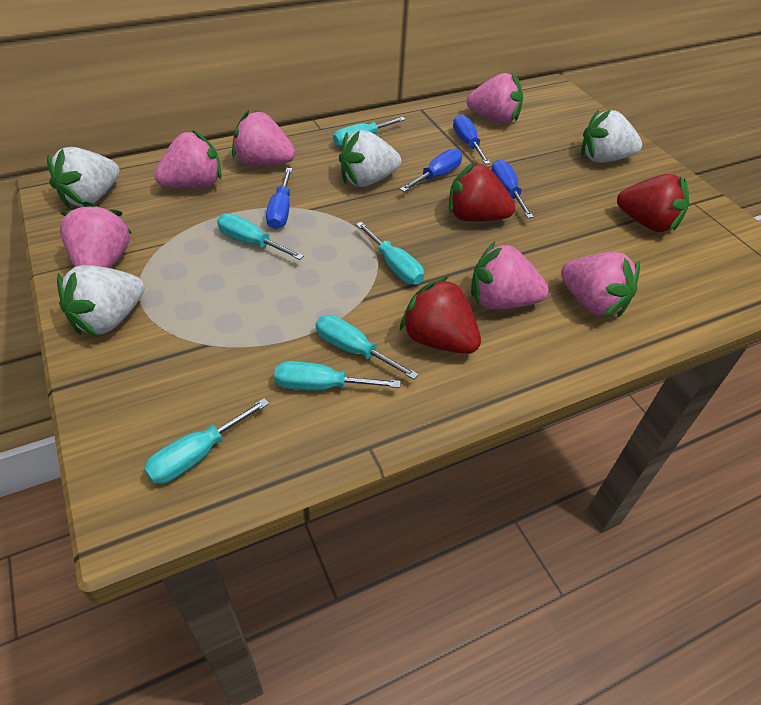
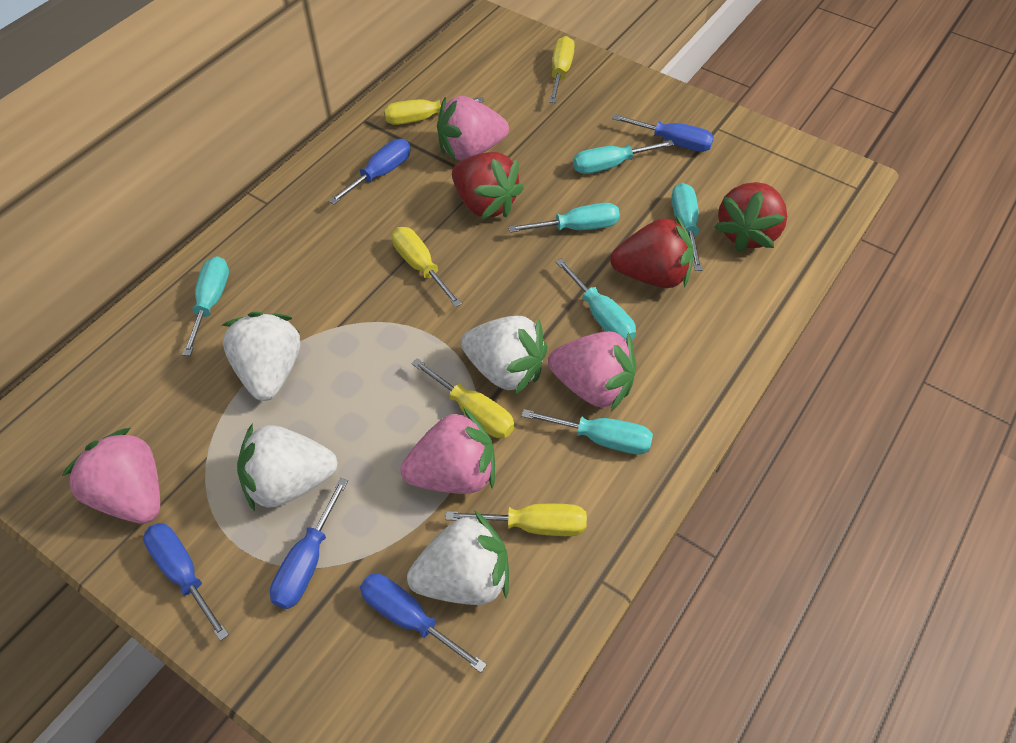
blue screwdriver: 4 -> 5
pink strawberry: 6 -> 4
yellow screwdriver: 0 -> 5

